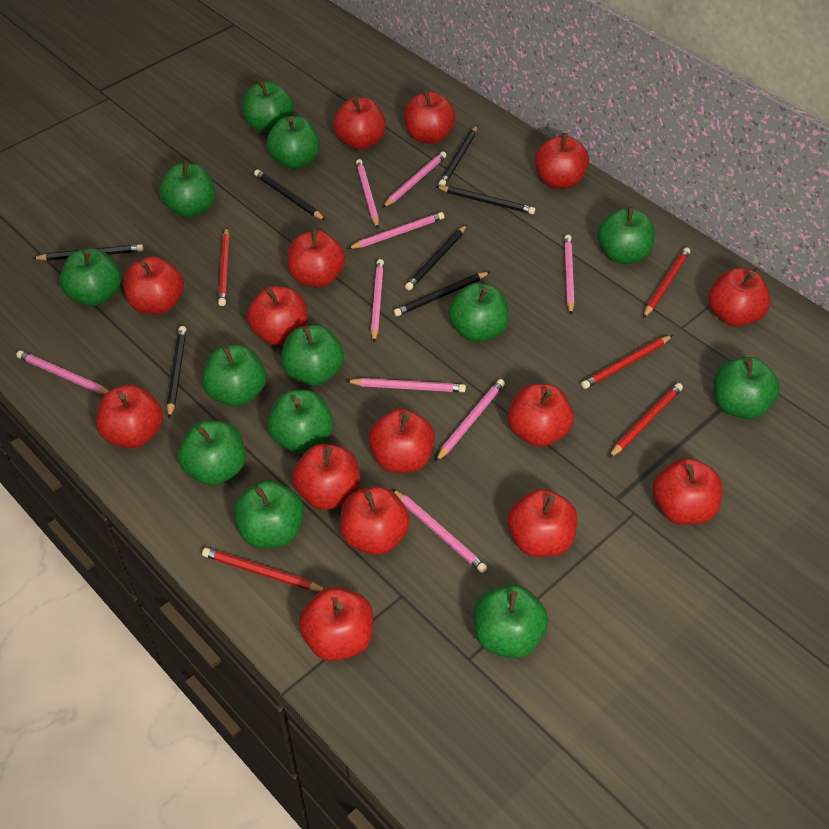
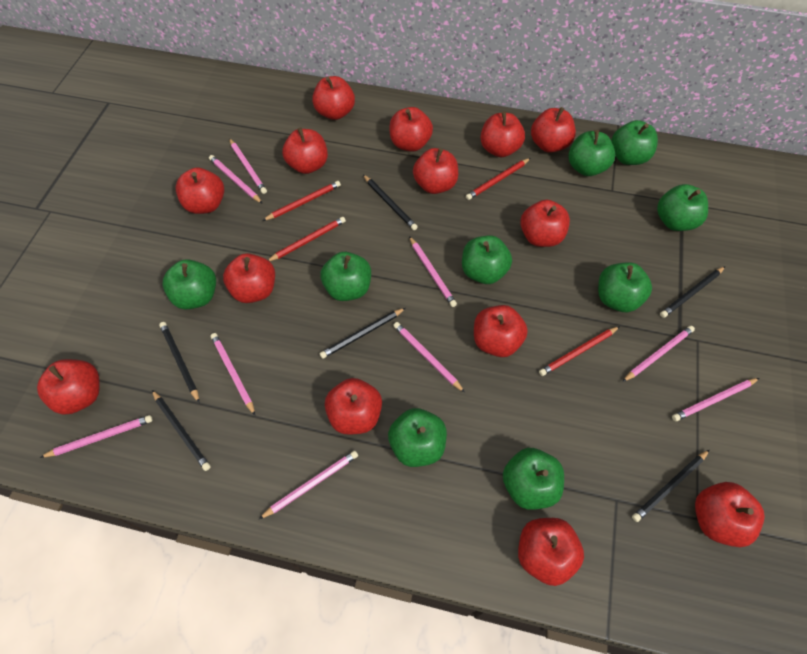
black pencil: 7 -> 6
green apple: 13 -> 9
red apple: 15 -> 14
red pencil: 5 -> 4

